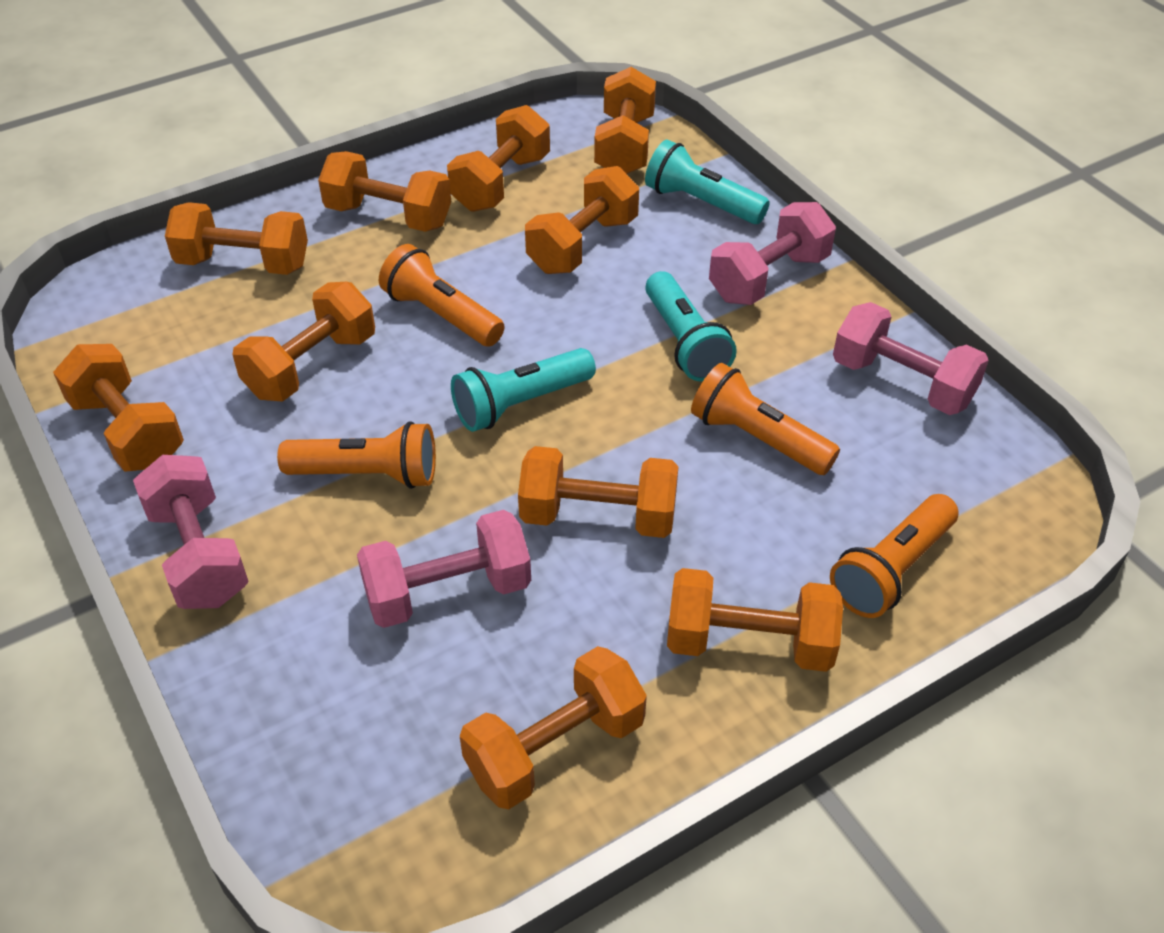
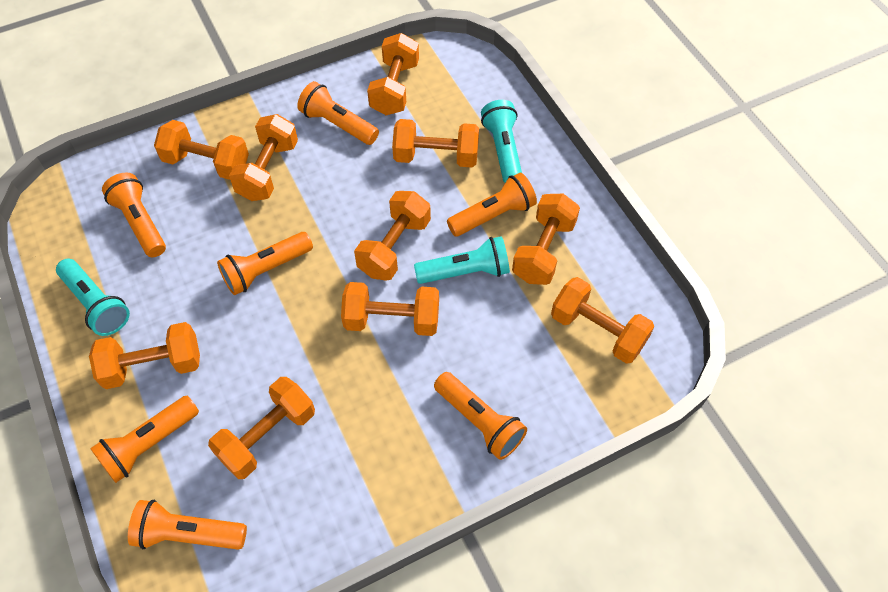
orange flashlight: 4 -> 7
pink dumbbell: 4 -> 0

